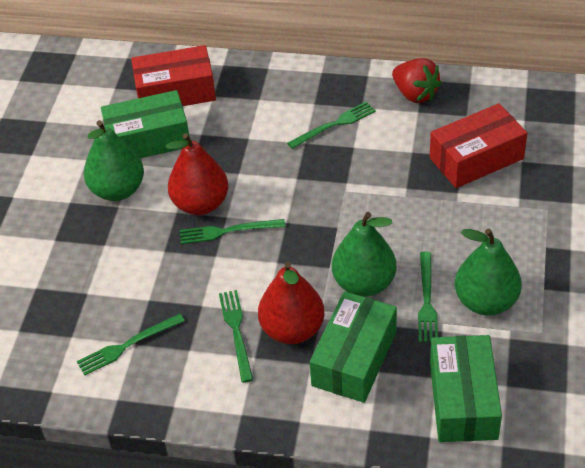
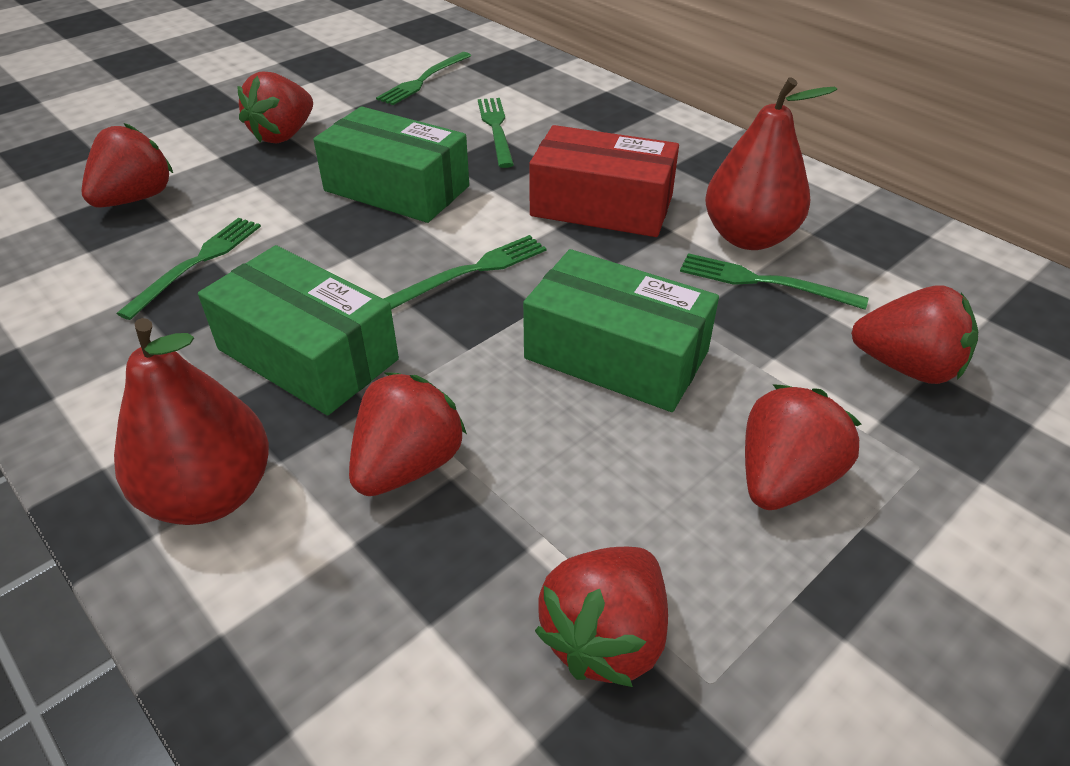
green pear: 3 -> 0
red box: 2 -> 1
red strawberry: 1 -> 6

